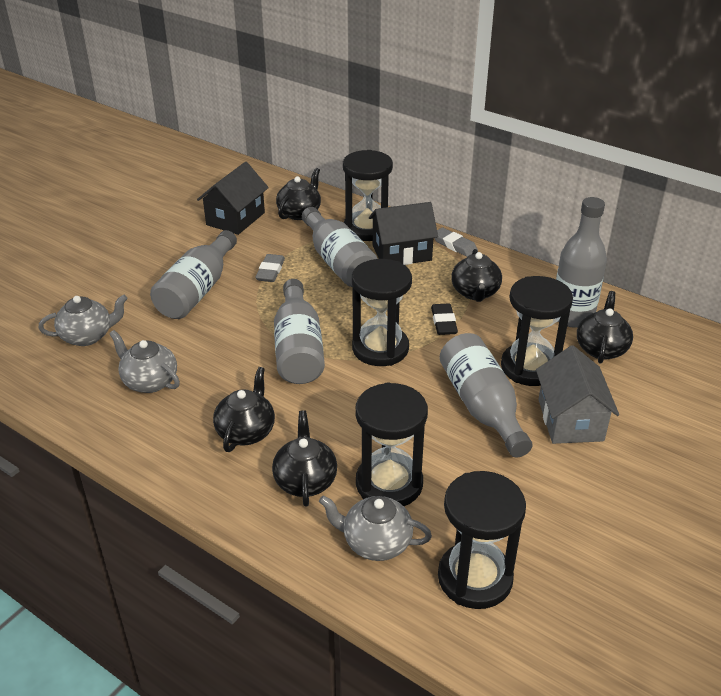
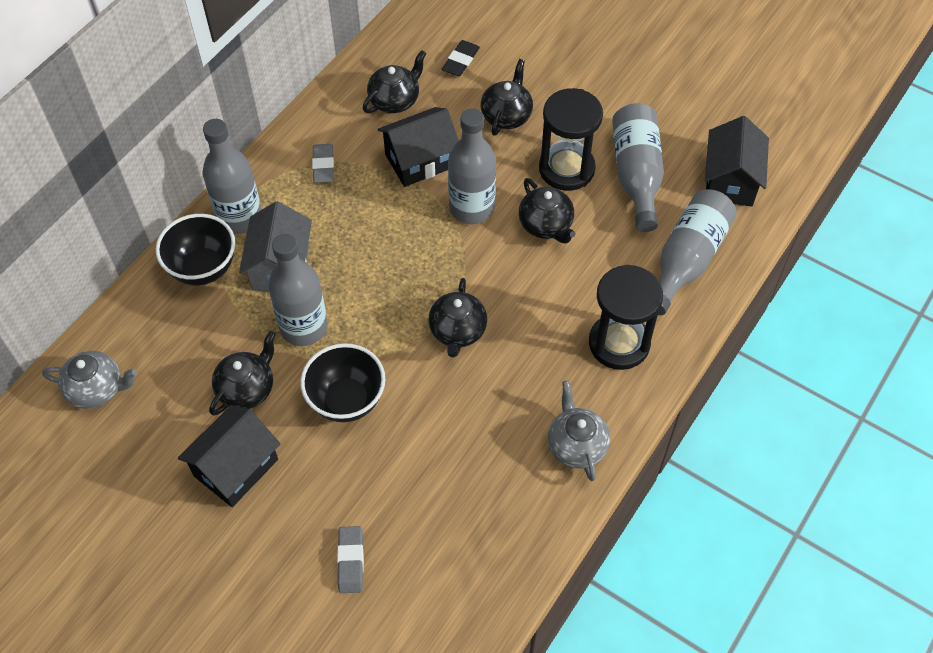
black bowl: 0 -> 2
black hourglass: 5 -> 2
black house: 2 -> 3
grey teapot: 3 -> 2

